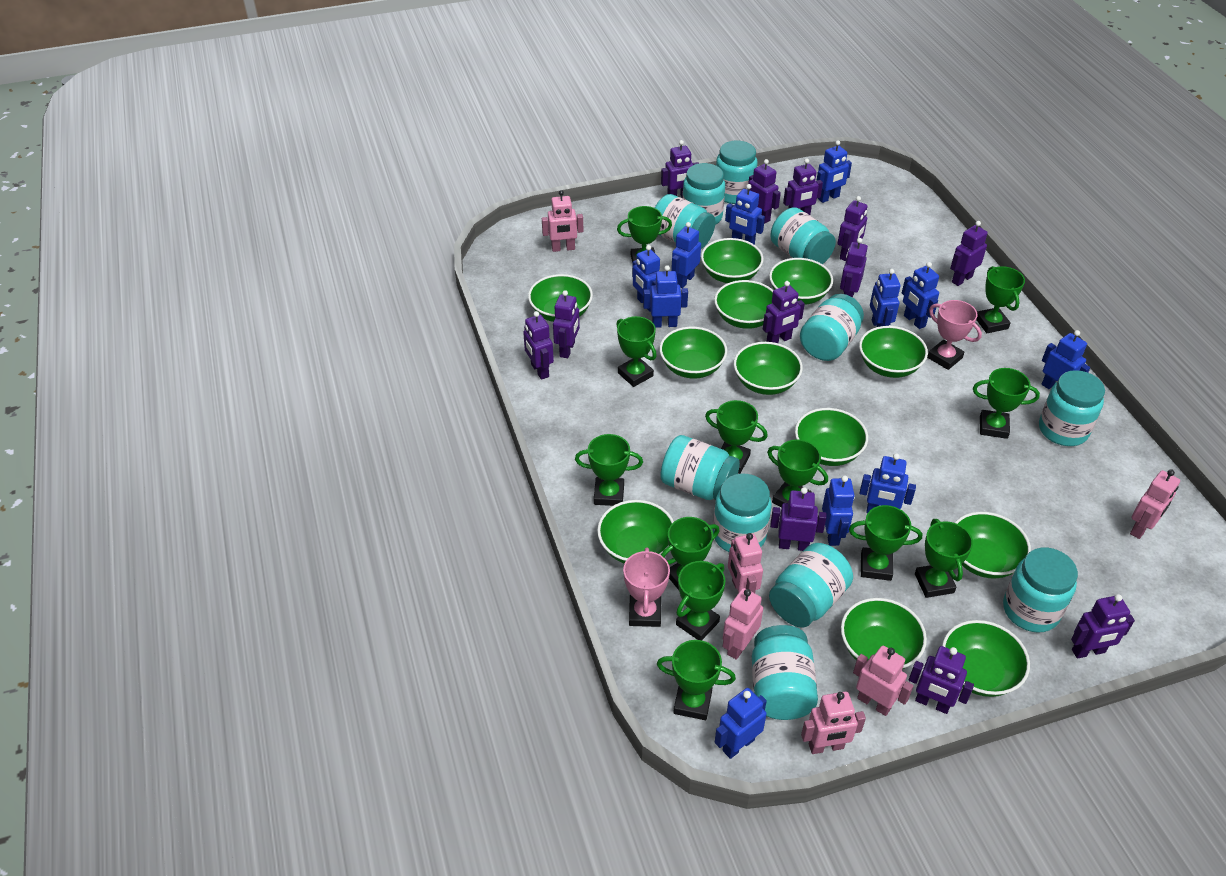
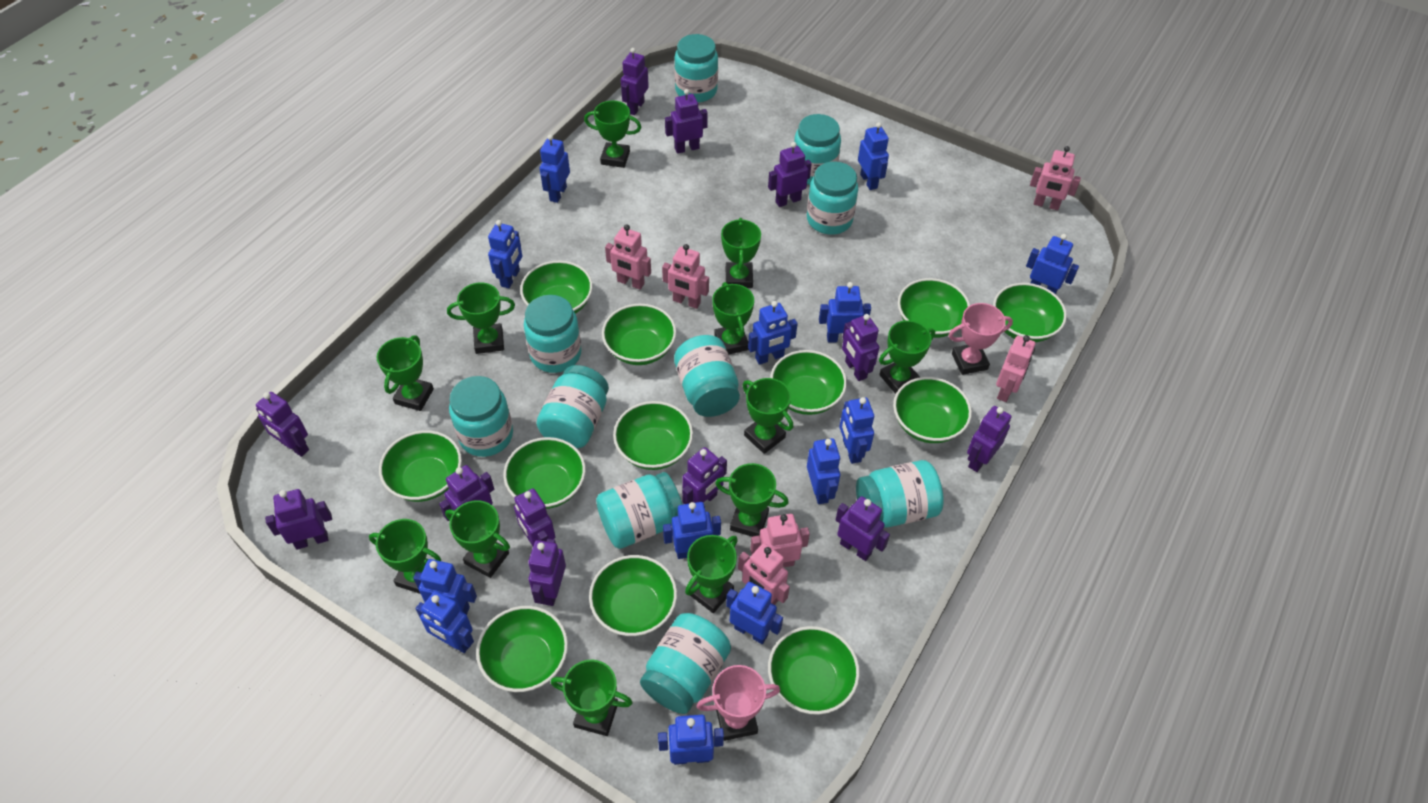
blue robot: 11 -> 13
turquoise jar: 11 -> 10

